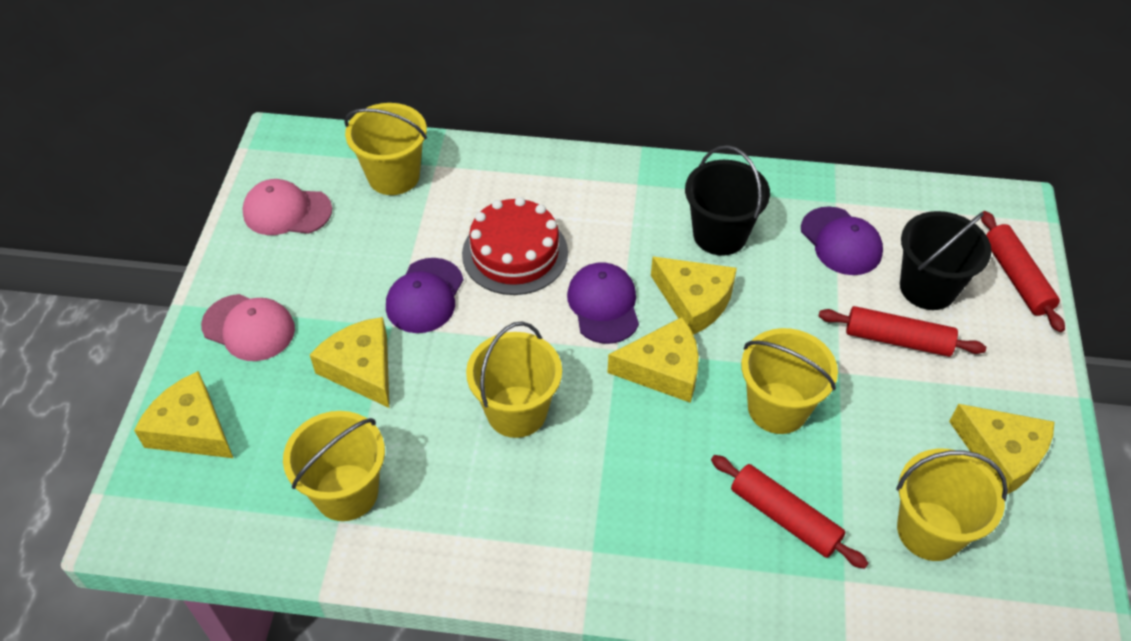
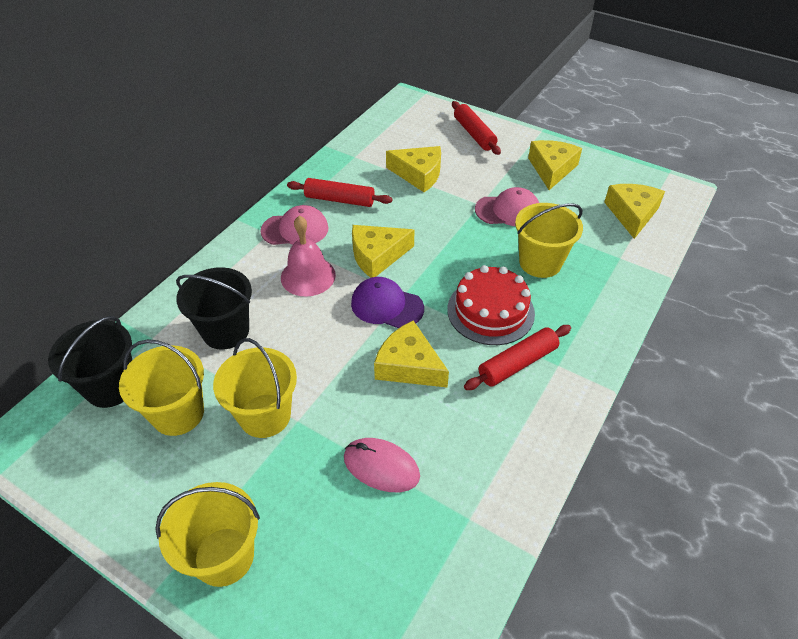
pink bell: 0 -> 1
pink mouse: 0 -> 1
purple cap: 3 -> 1
yellow bucket: 5 -> 4

